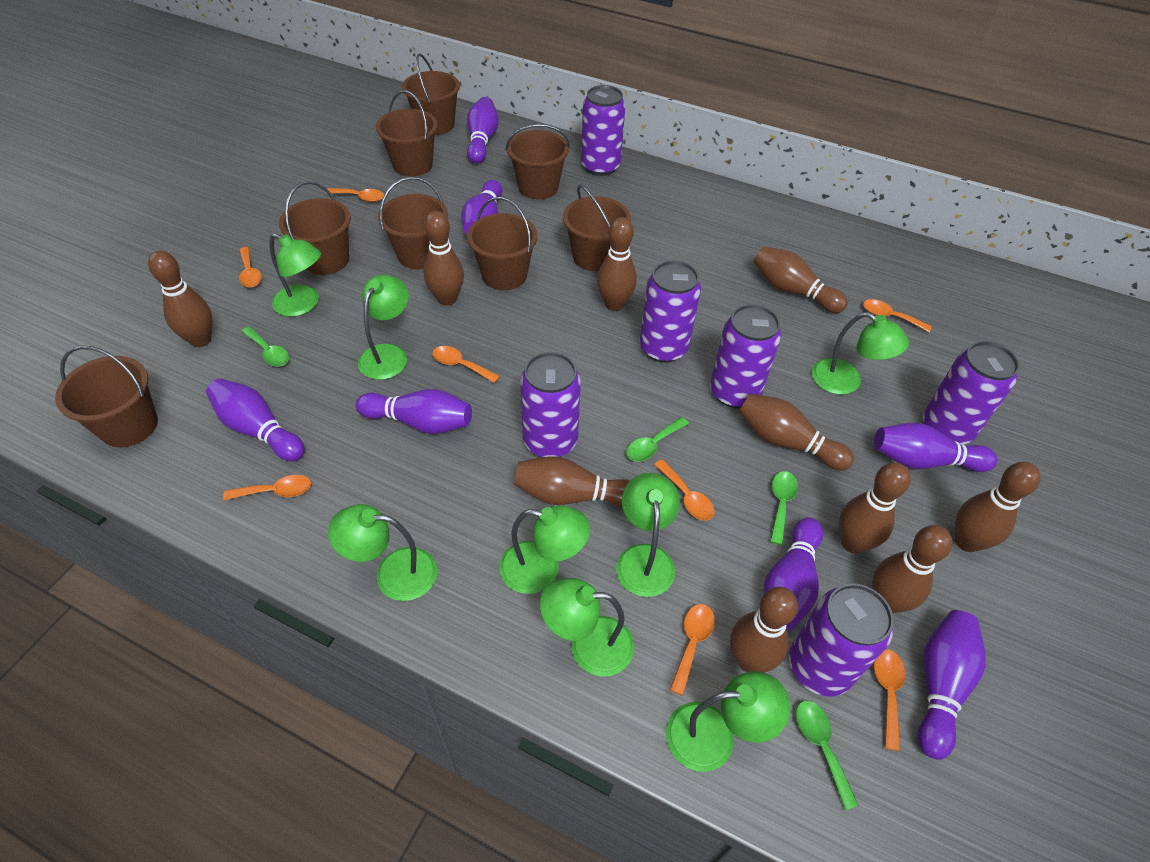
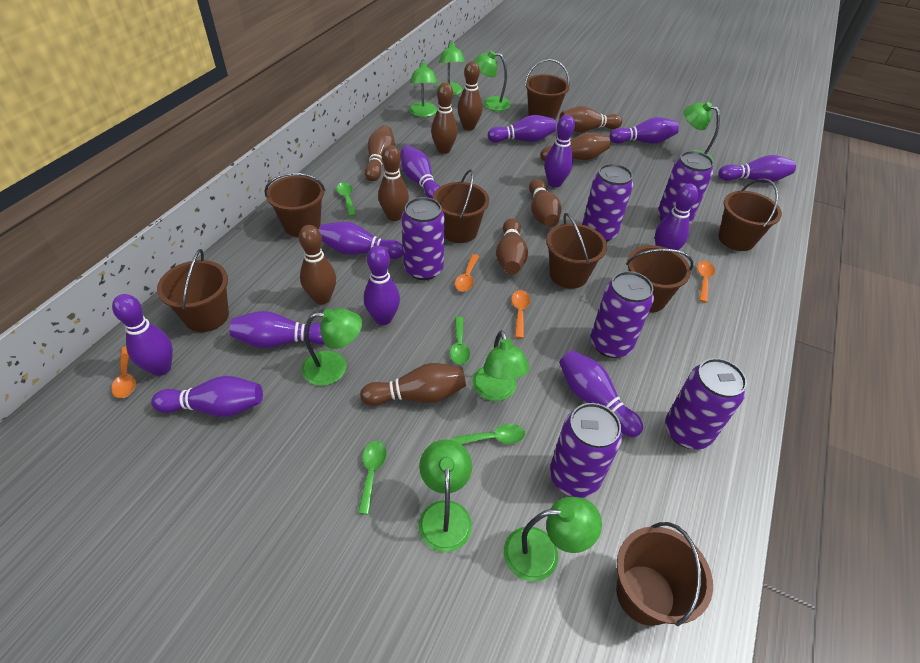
orange spoon: 8 -> 4
purple bowling pin: 7 -> 12

